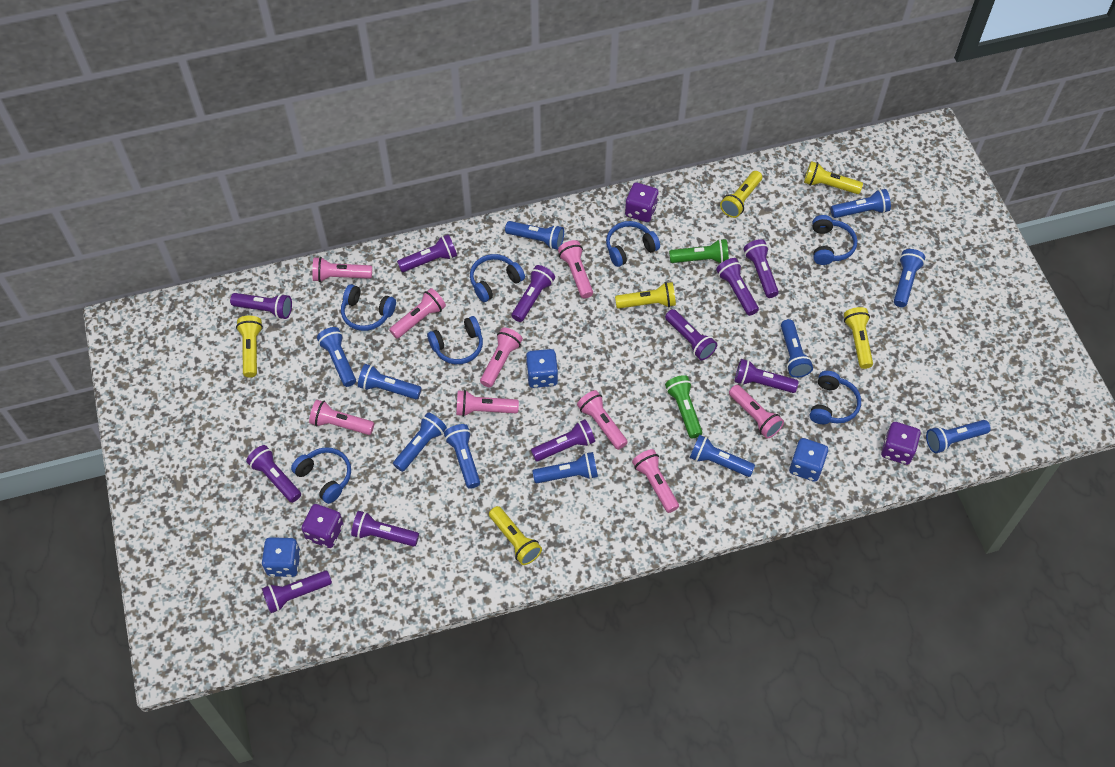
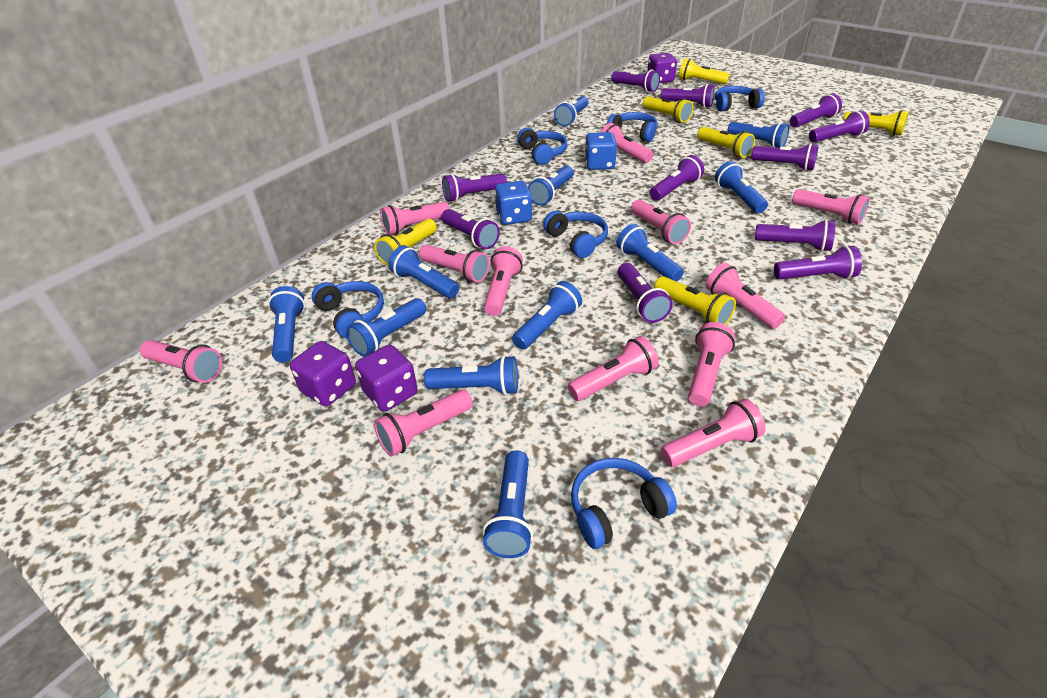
blue dice: 3 -> 2
blue headphones: 7 -> 6
green flashlight: 2 -> 0
pink flashlight: 9 -> 12

